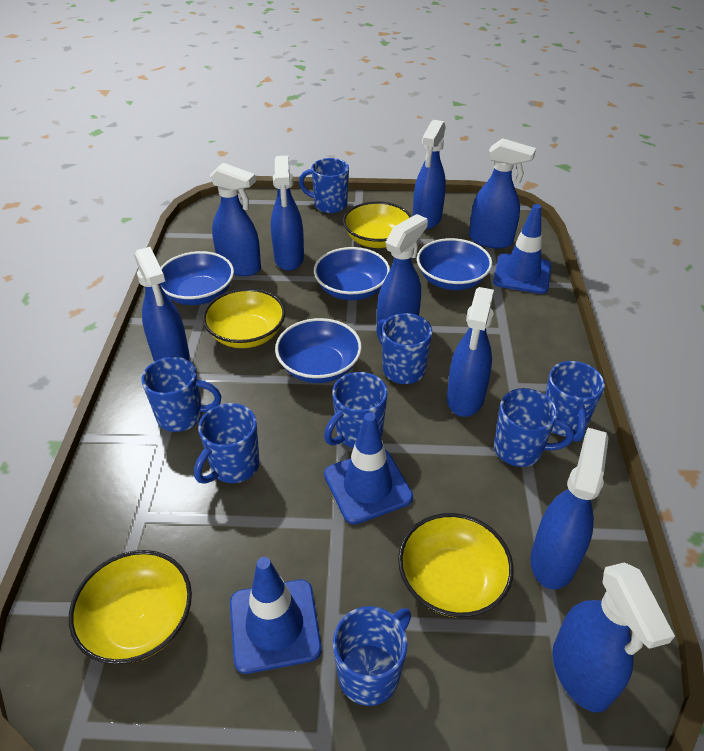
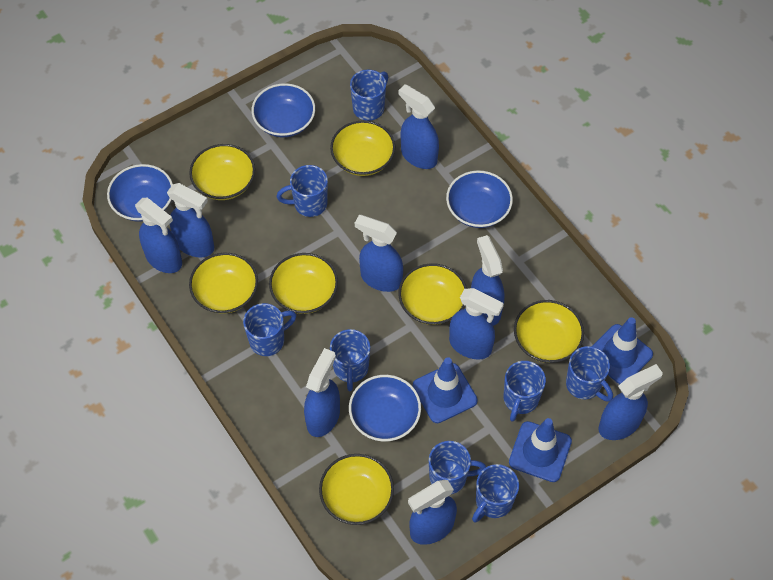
yellow bowl: 4 -> 7

